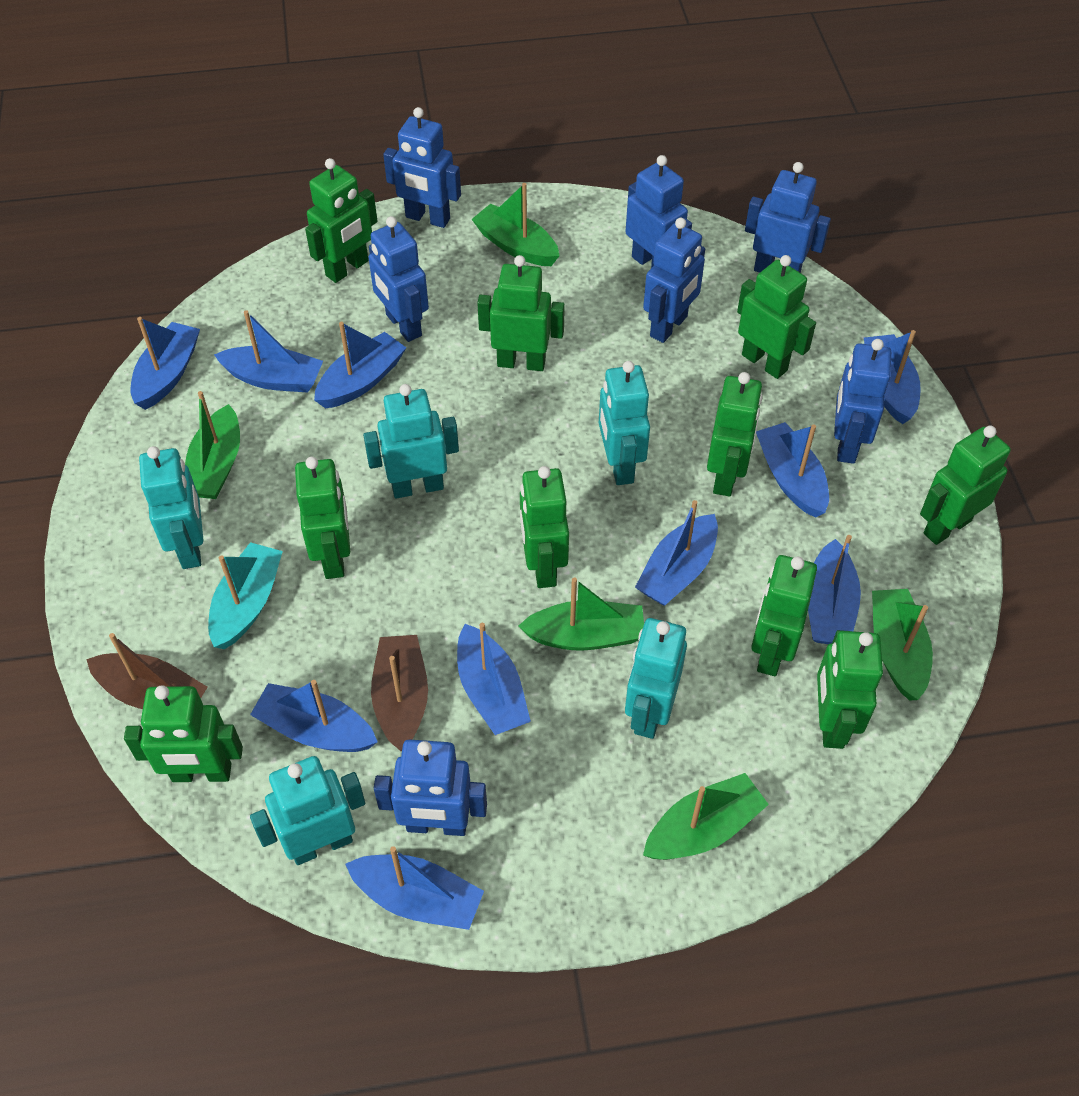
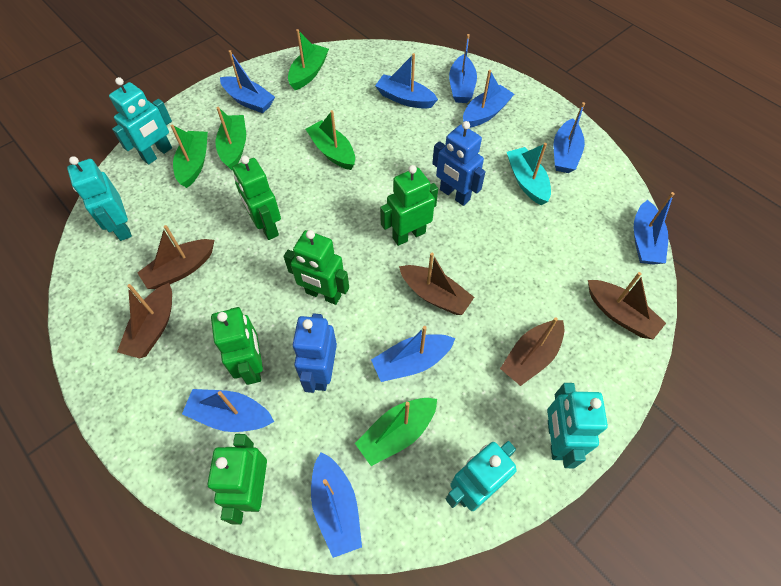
blue boat: 10 -> 9
blue robot: 7 -> 2
brown boat: 2 -> 5
green robot: 10 -> 5
turquoise robot: 5 -> 4

